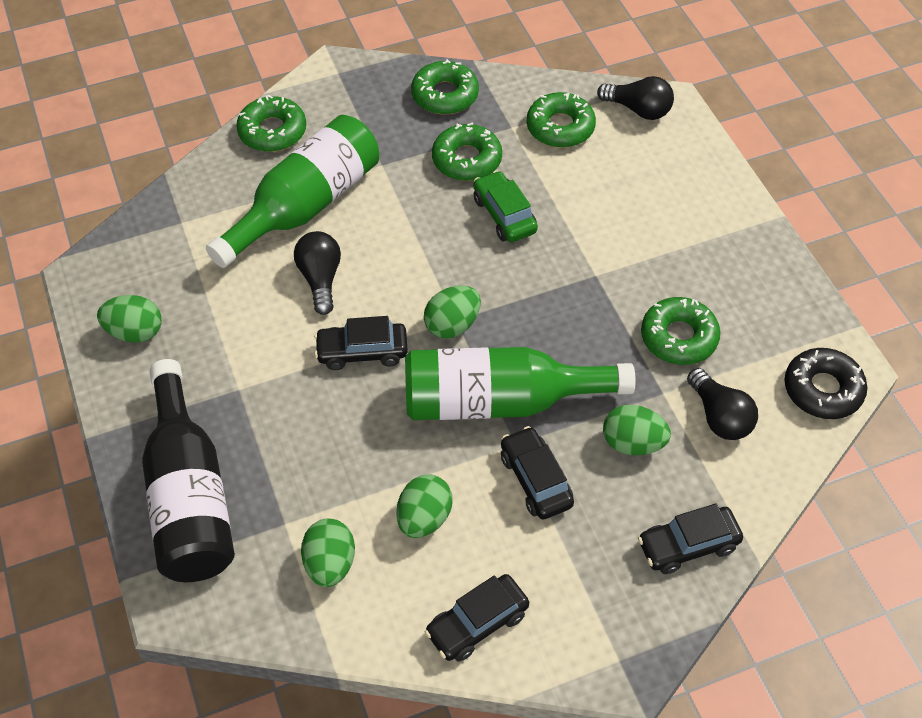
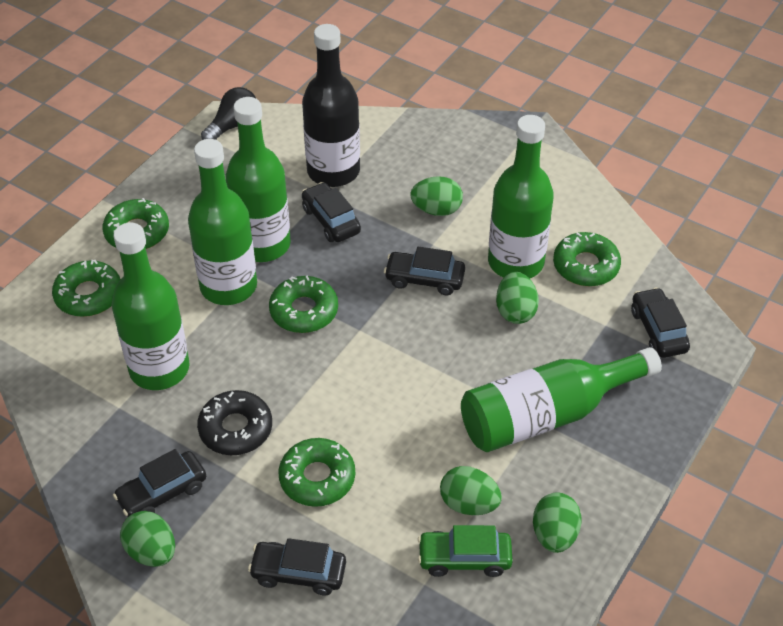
black car: 4 -> 5
black light bulb: 3 -> 1
green bottle: 2 -> 5

